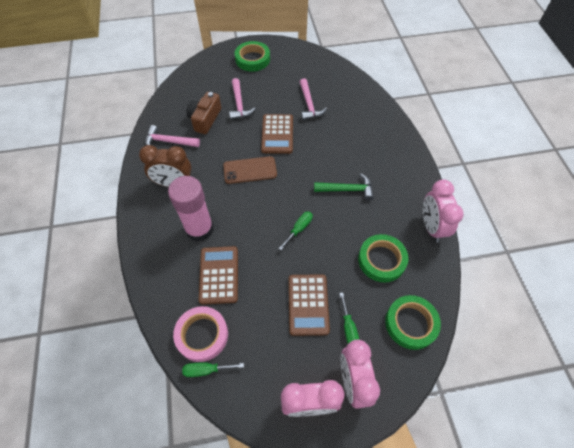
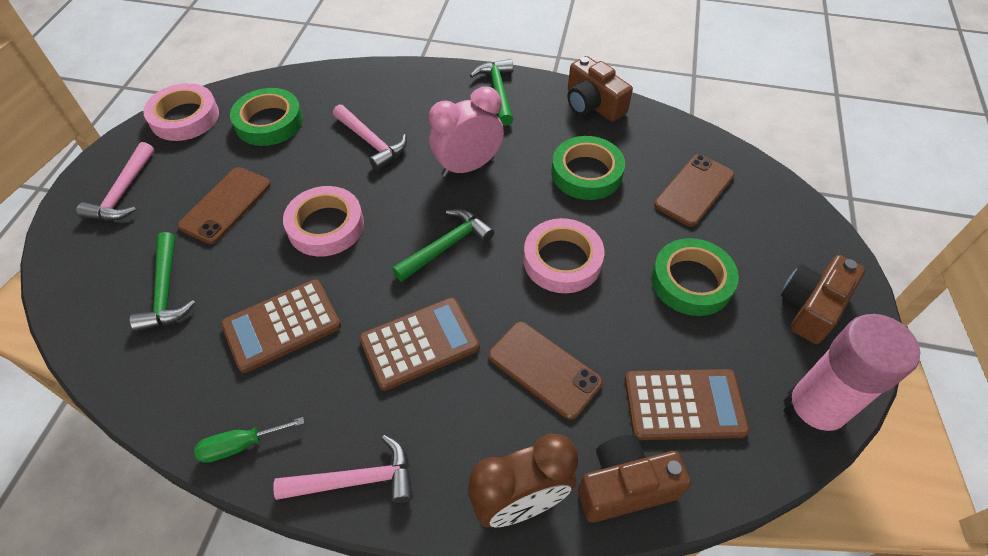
brown camera: 1 -> 3
brown phone: 1 -> 3
green hammer: 1 -> 3
green screwdriver: 3 -> 1
pink clock: 3 -> 1
pink tape: 1 -> 3

